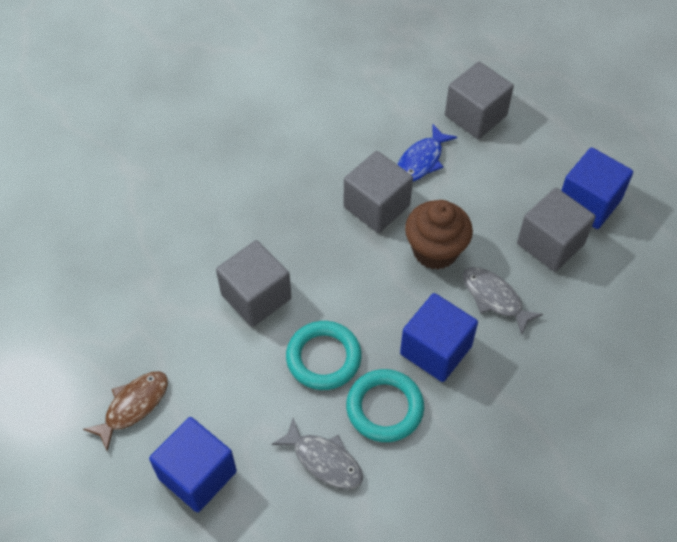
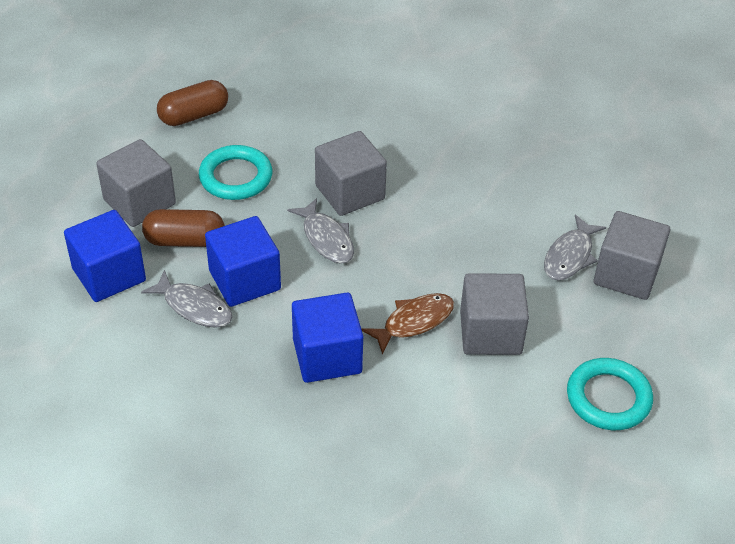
blue fish: 1 -> 0
brown capsule: 0 -> 2
brown cupcake: 1 -> 0
grey fish: 2 -> 3

